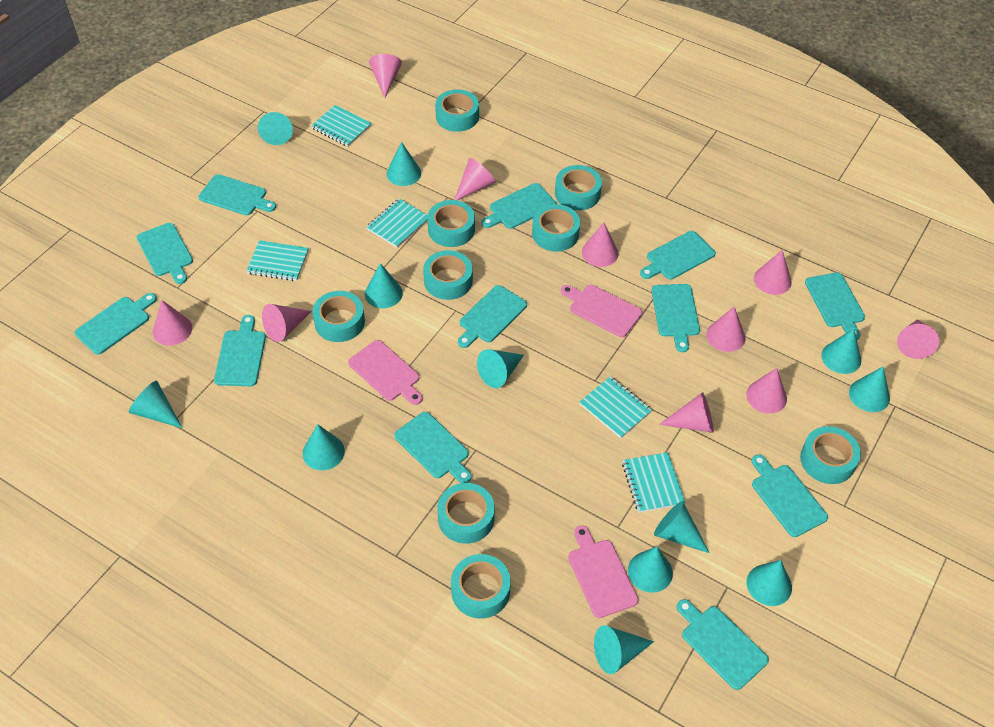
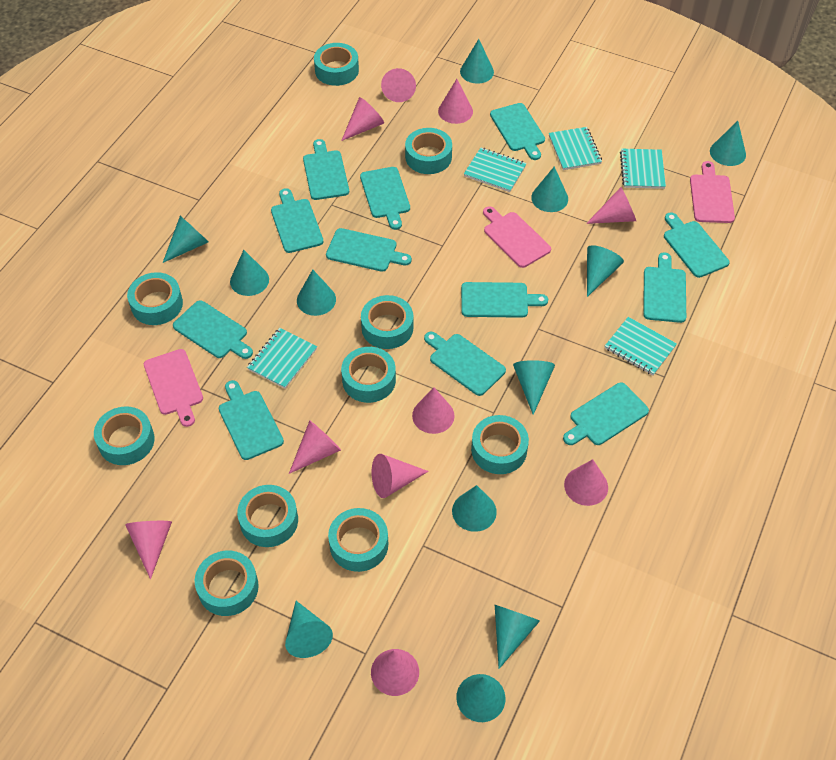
turquoise tape: 9 -> 10

